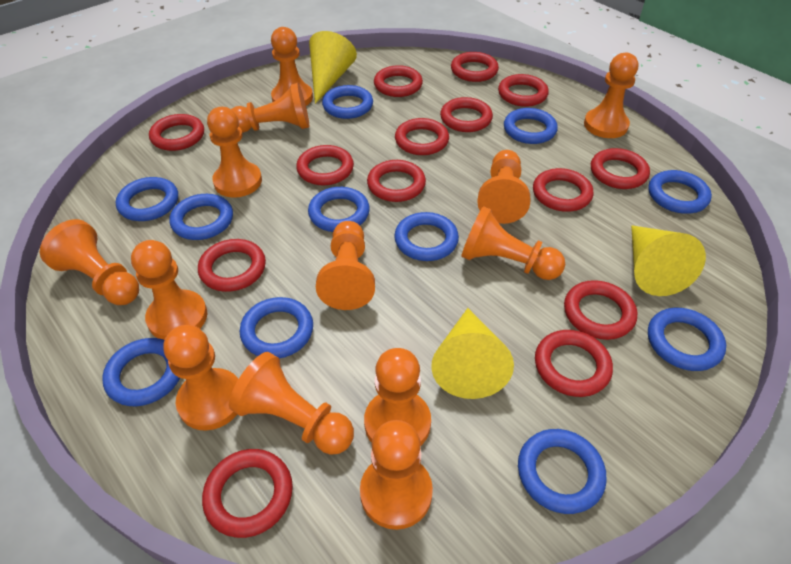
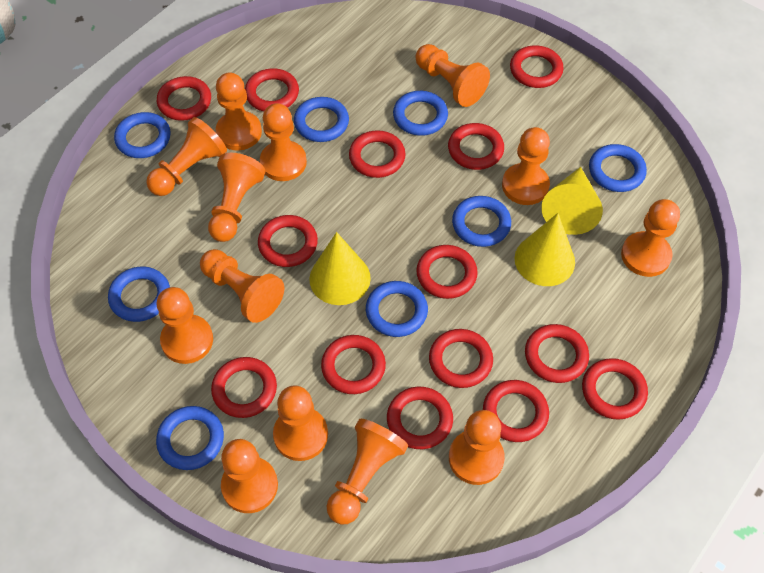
blue ring: 11 -> 8

